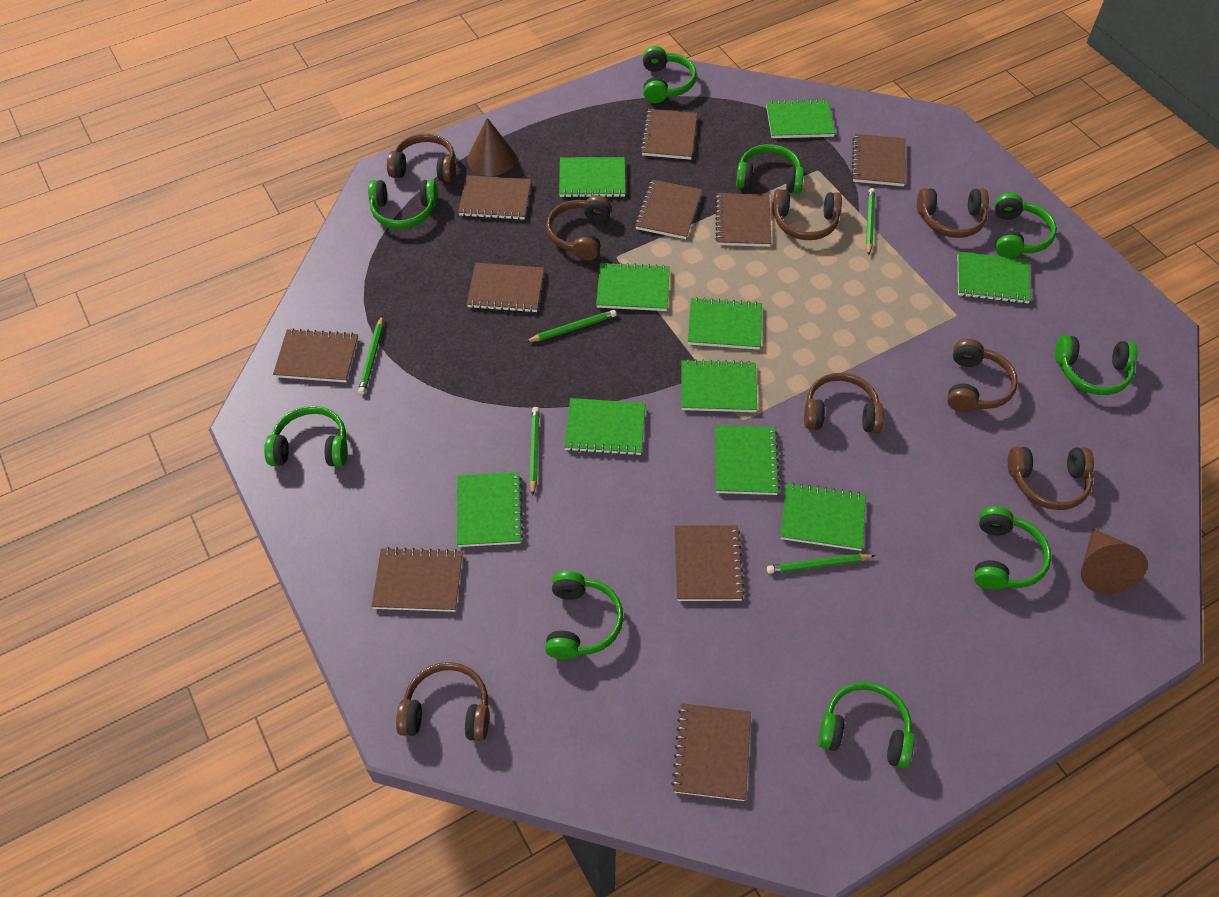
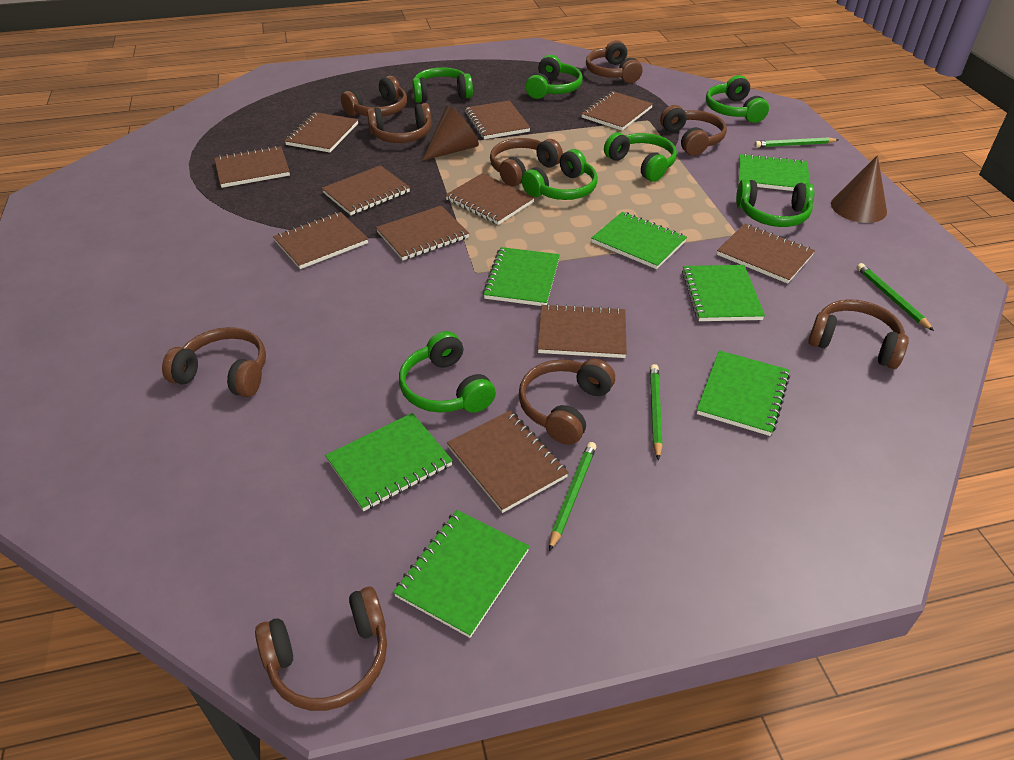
brown headphones: 8 -> 9
brown notebook: 10 -> 11
green headphones: 9 -> 7
green notebook: 10 -> 7
green pencil: 5 -> 4

